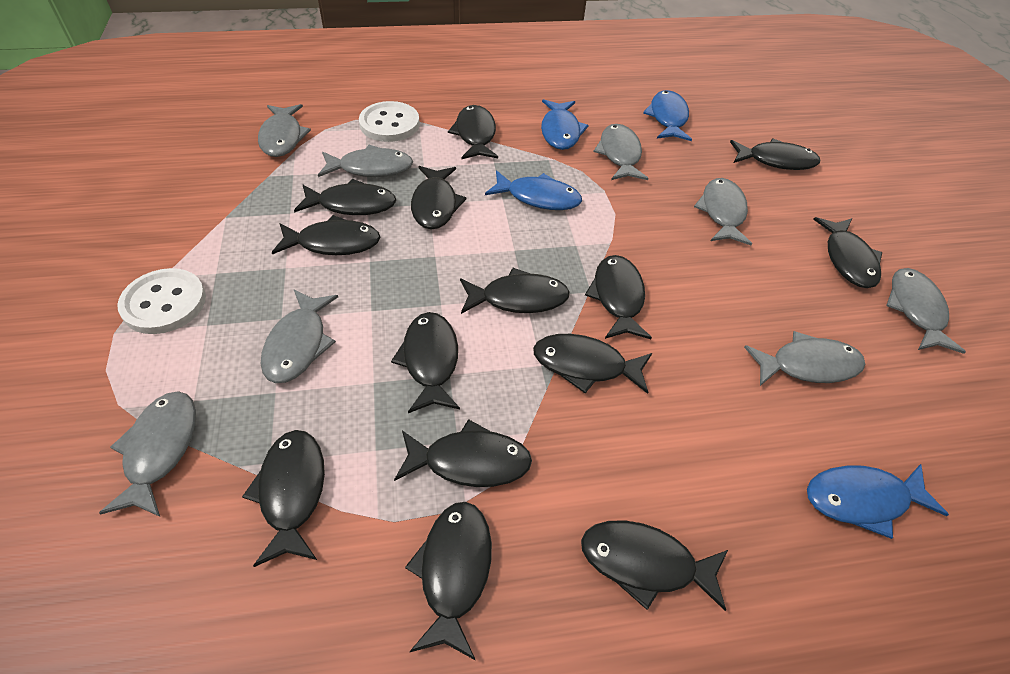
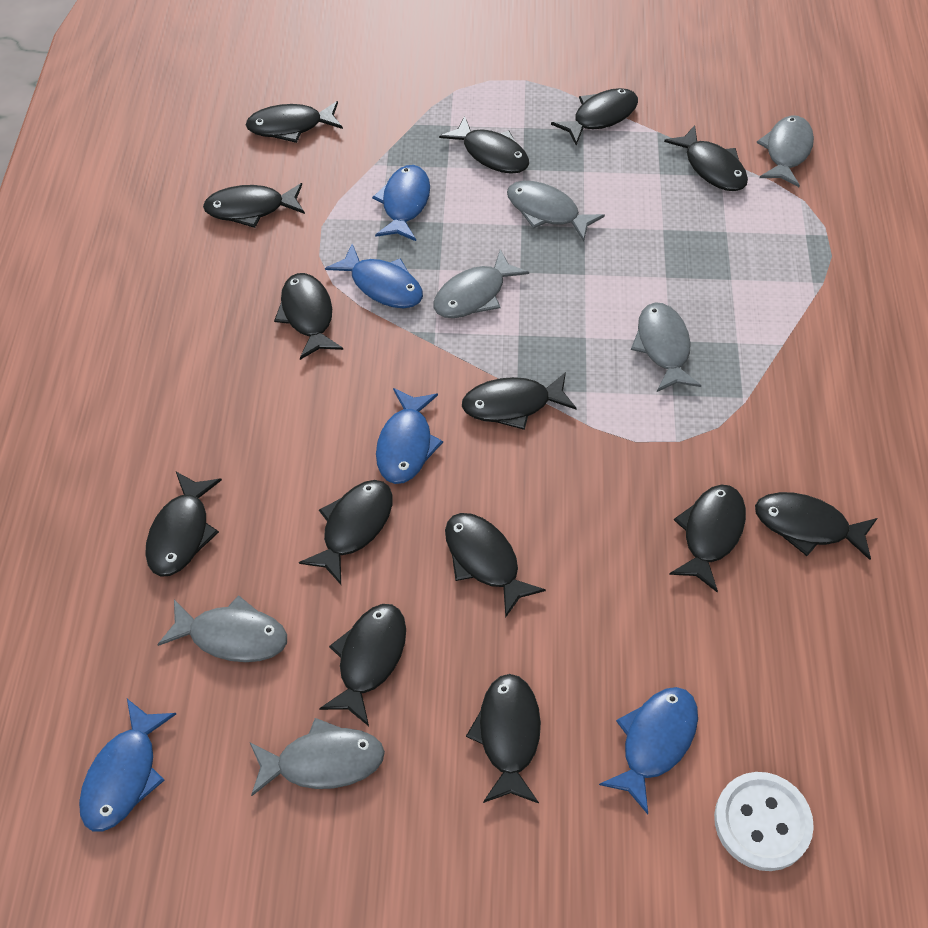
blue fish: 4 -> 5
grey fish: 8 -> 6
white button: 2 -> 1

